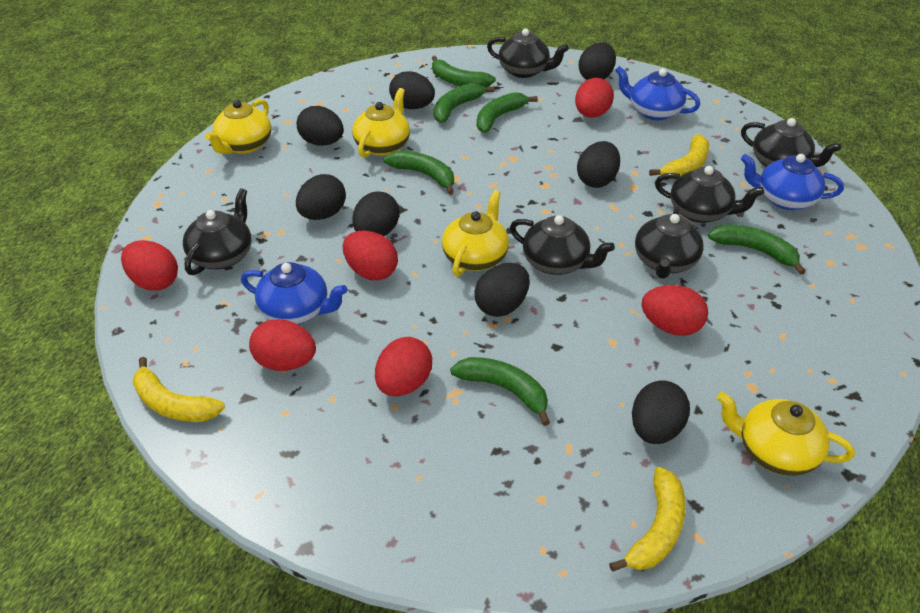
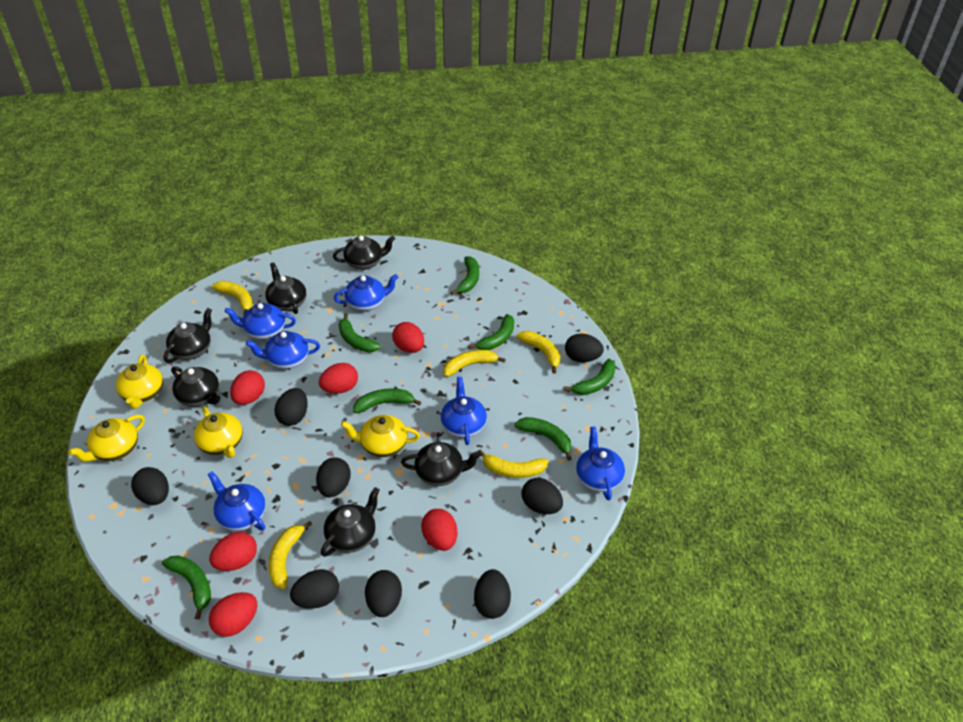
blue teapot: 3 -> 6
green banana: 6 -> 7
yellow banana: 3 -> 5

